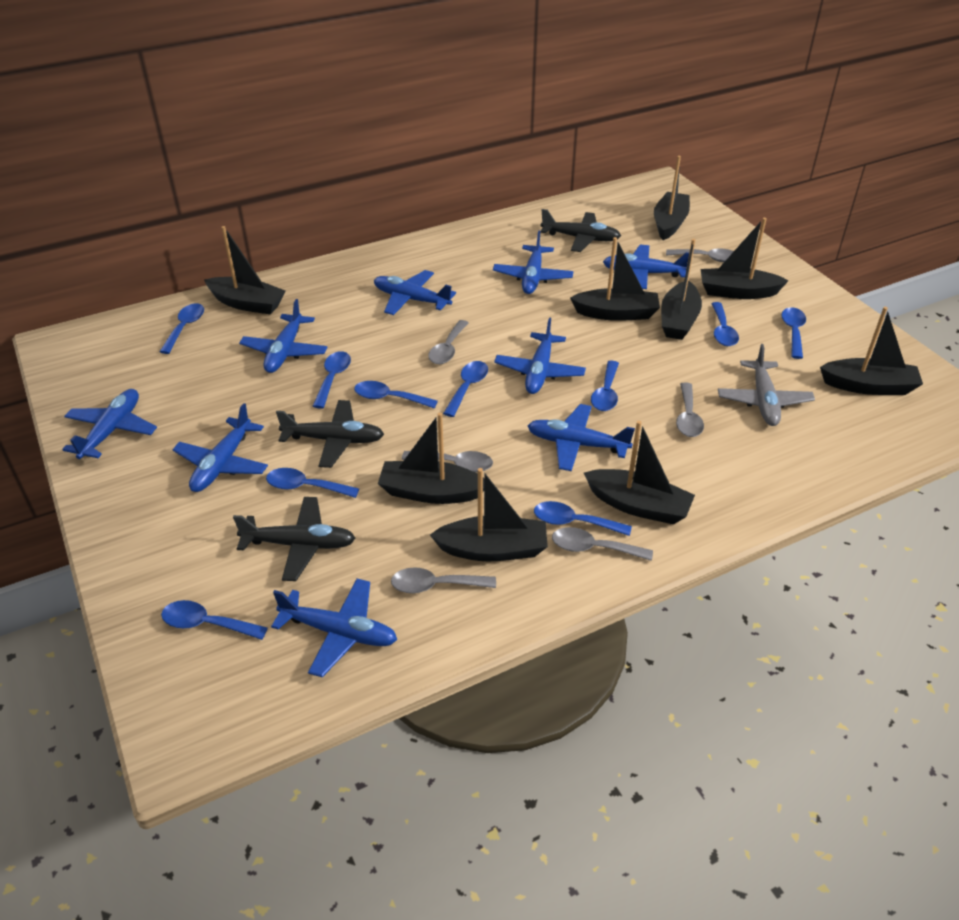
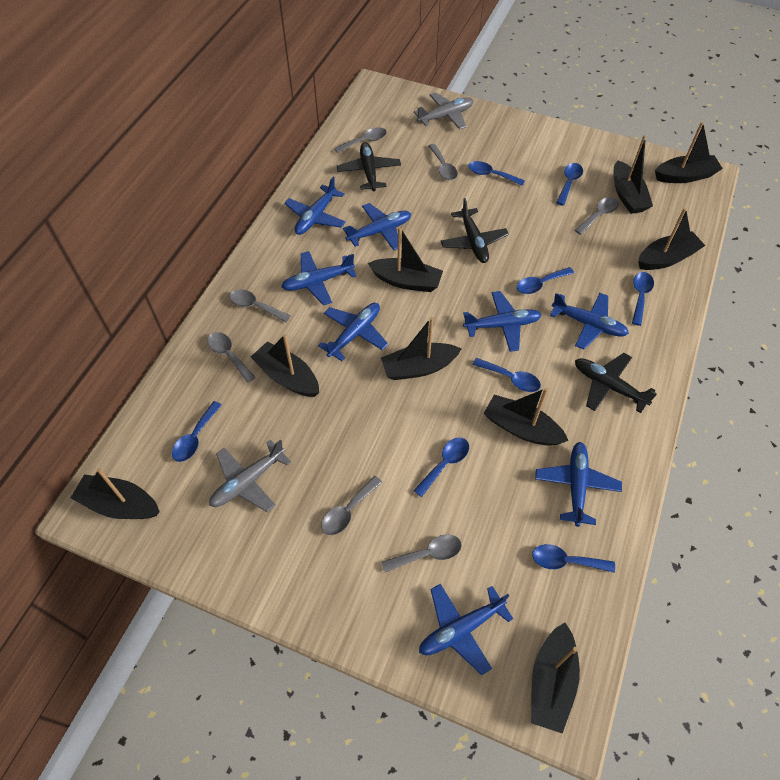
blue plane: 9 -> 8
blue spoon: 10 -> 8
grey plane: 1 -> 2
grey spoon: 6 -> 7

